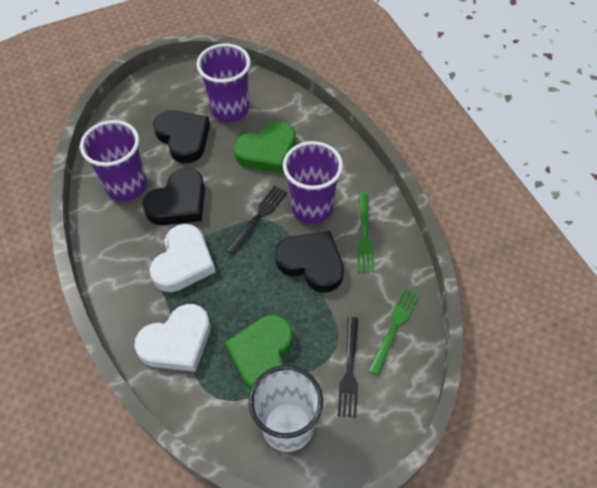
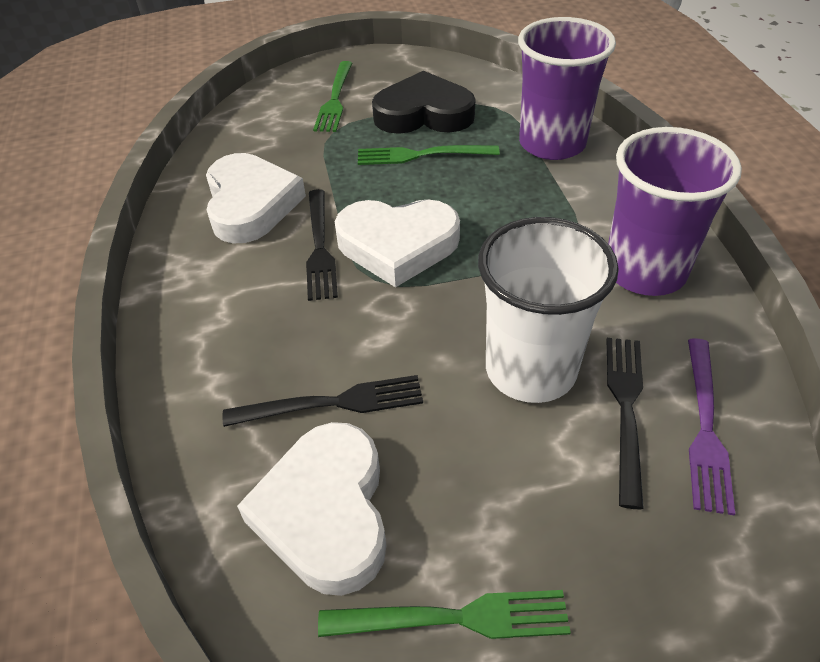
black fork: 2 -> 3
black heart: 3 -> 1
green fork: 2 -> 3
green heart: 2 -> 0
purple cup: 3 -> 2
purple fork: 0 -> 1
white heart: 2 -> 3

